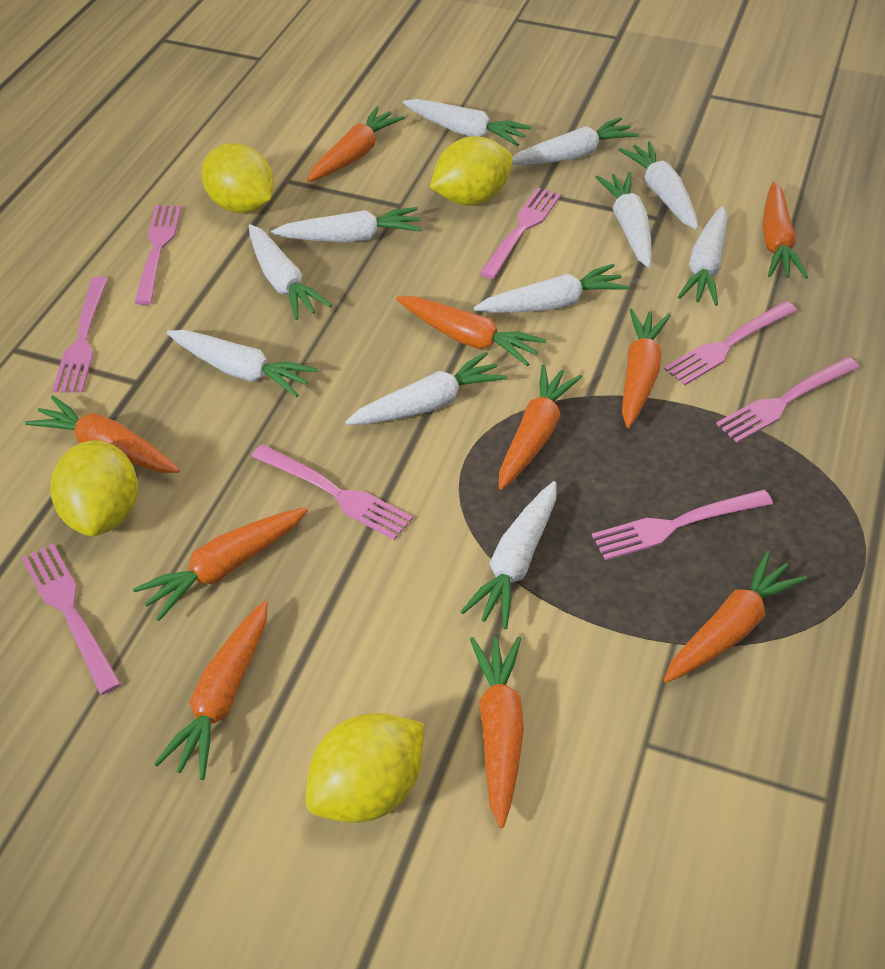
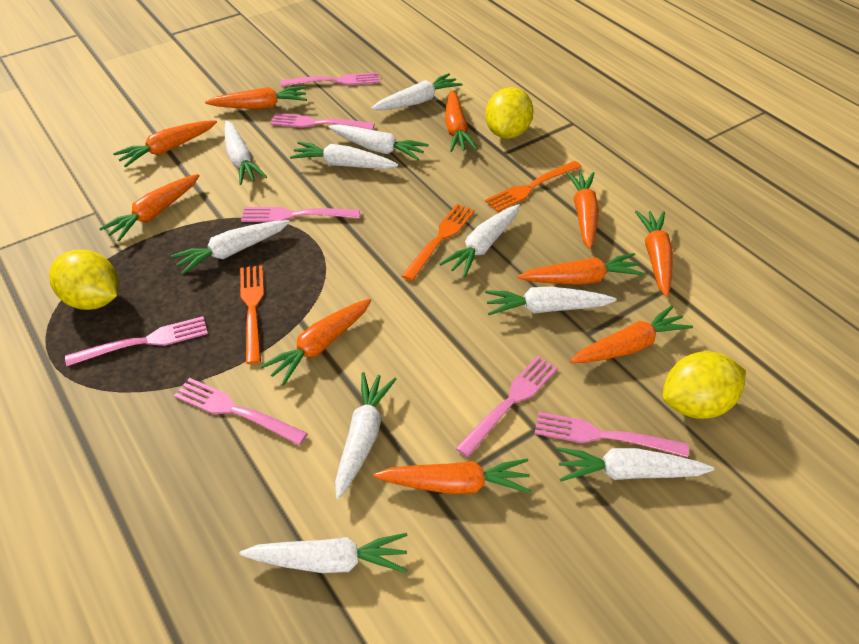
orange fork: 0 -> 3
pink fork: 8 -> 7
white carrot: 11 -> 10
yellow lemon: 4 -> 3

